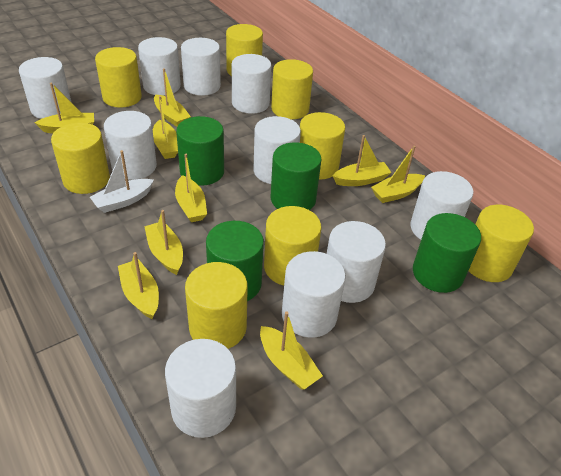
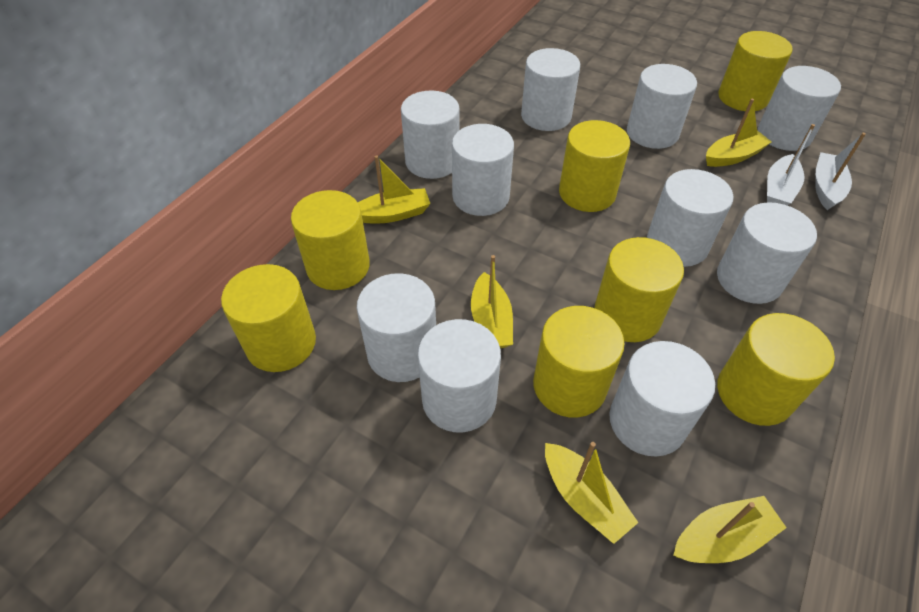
green cylinder: 4 -> 0
white boat: 1 -> 2
yellow boat: 9 -> 5
yellow cylinder: 8 -> 7

